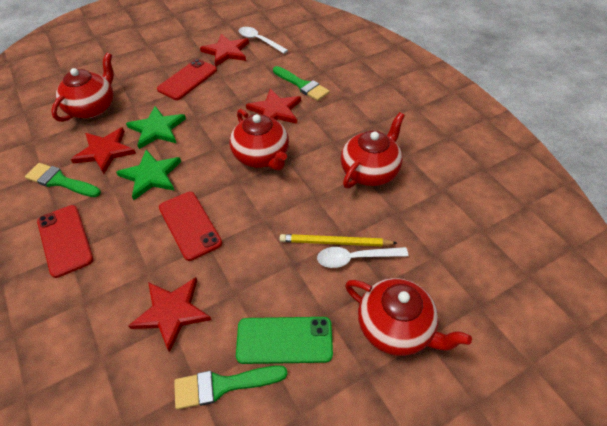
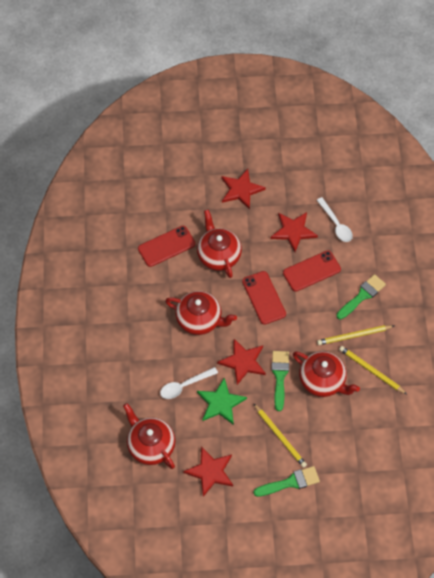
green phone: 1 -> 0
green star: 2 -> 1
yellow pencil: 1 -> 3

